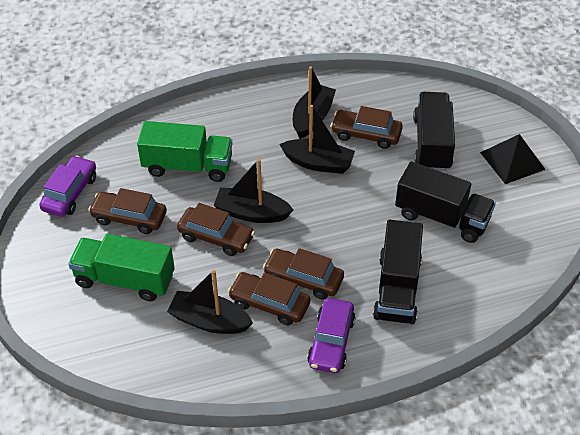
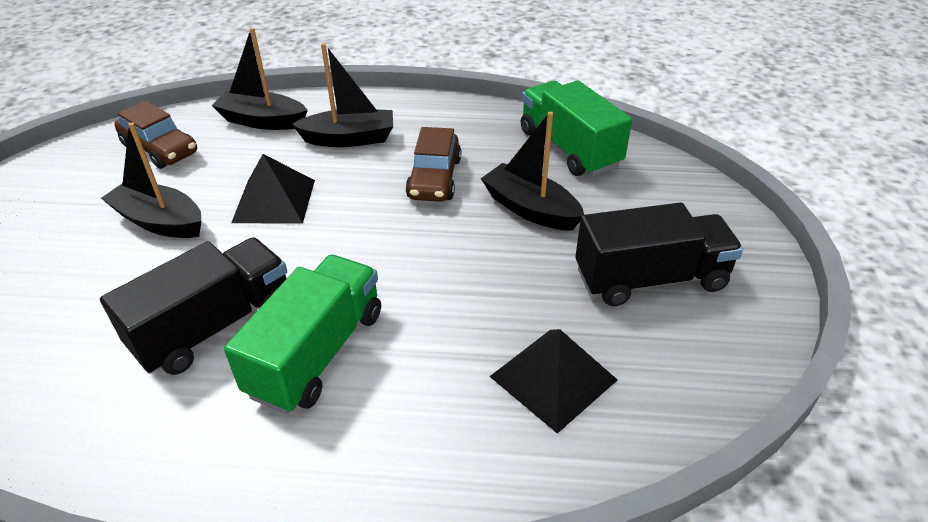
black pyramid: 1 -> 2
black truck: 3 -> 2
brown car: 5 -> 2
purple car: 2 -> 0

